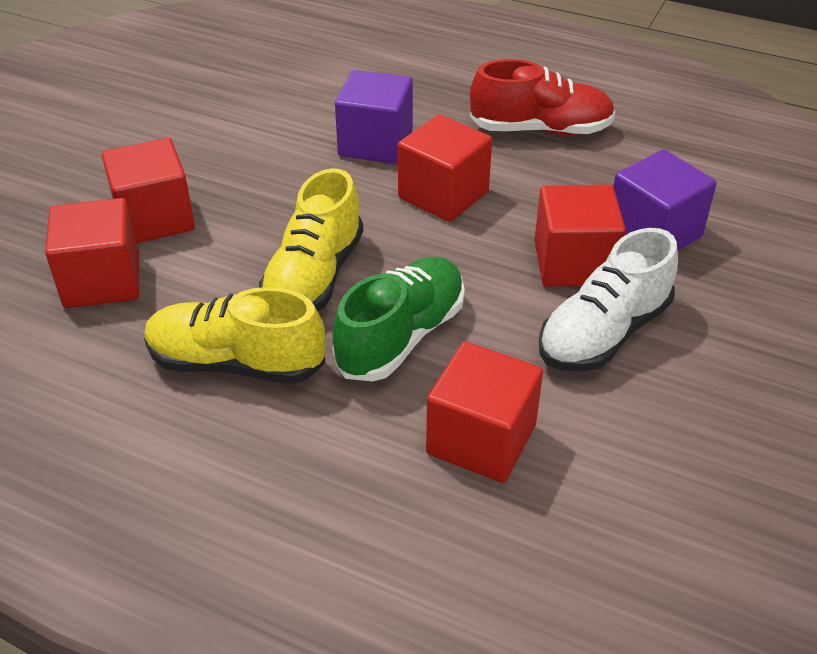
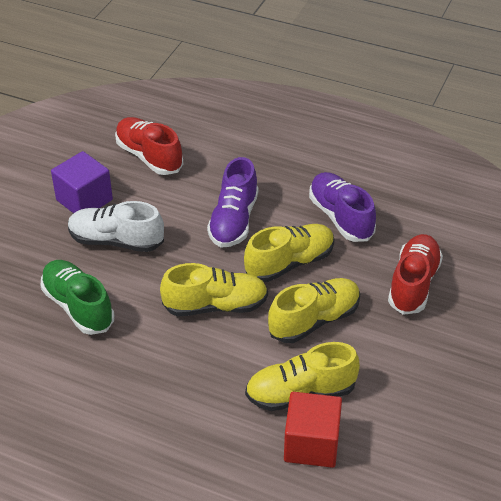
purple cube: 2 -> 1
purple shoe: 0 -> 2
red cube: 5 -> 1
red shoe: 1 -> 2
yellow shoe: 2 -> 4

